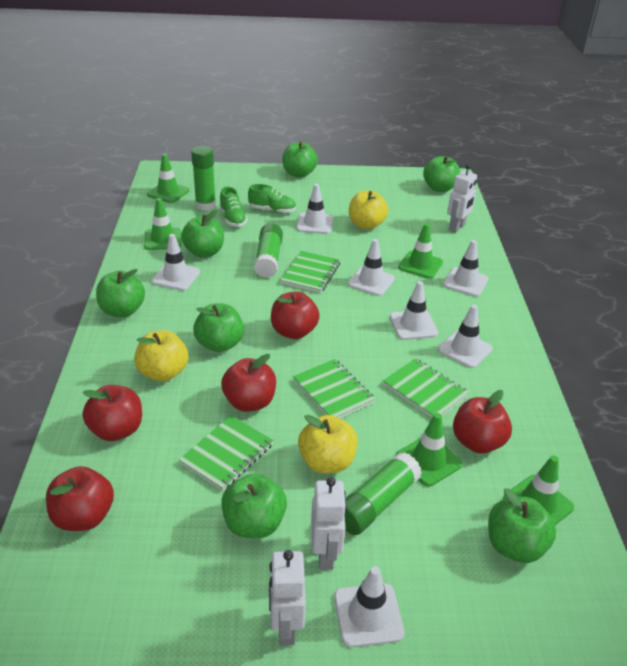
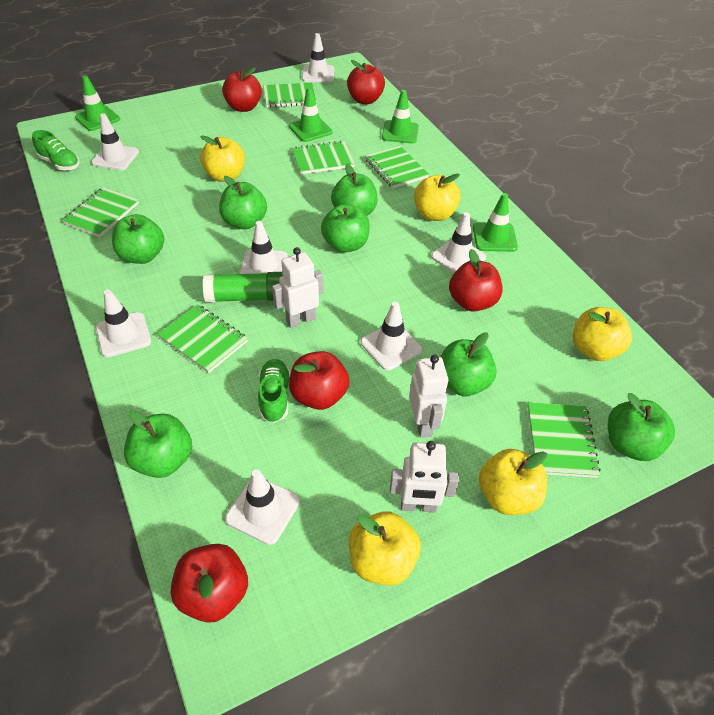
green glue stick: 3 -> 1
green notebook: 4 -> 6
green traffic cone: 5 -> 4
yellow apple: 3 -> 5

